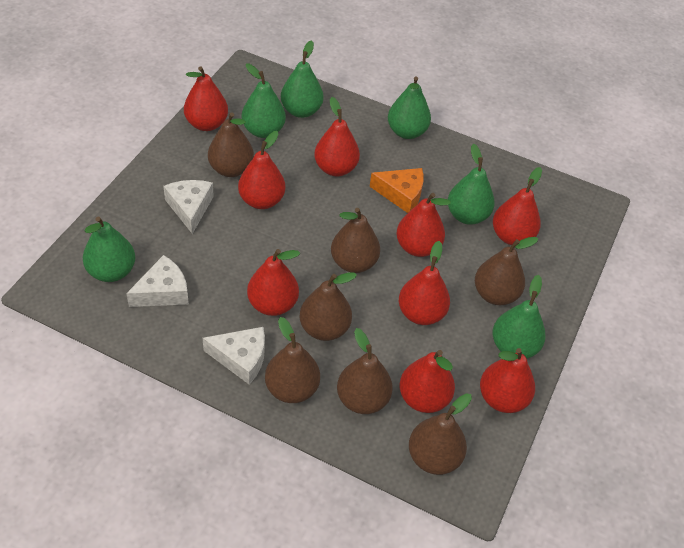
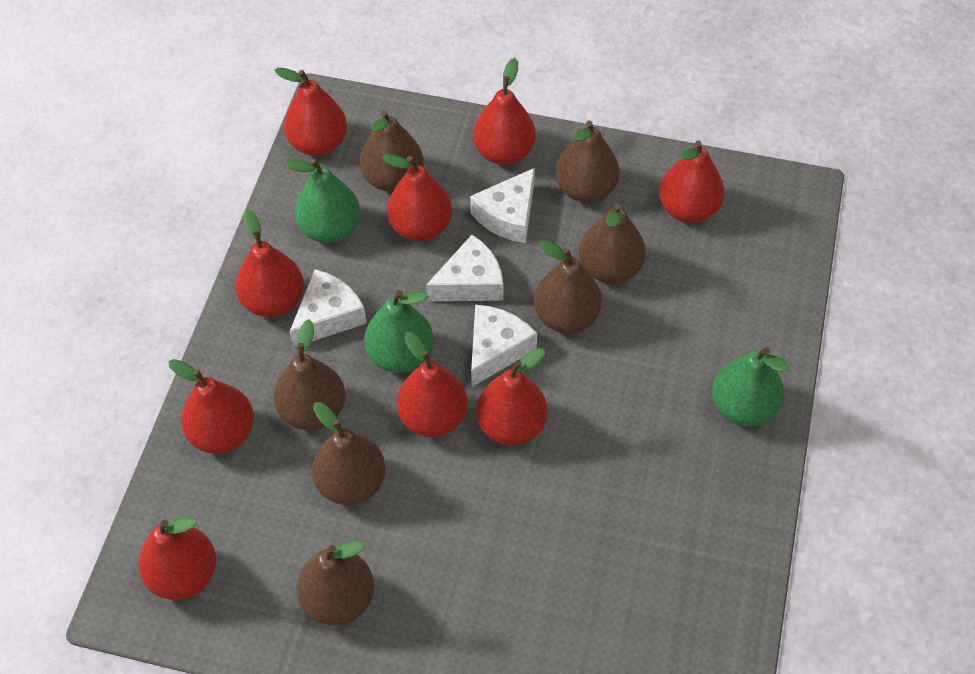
green pear: 6 -> 3
orange cheese: 1 -> 0
white cheese: 3 -> 4

